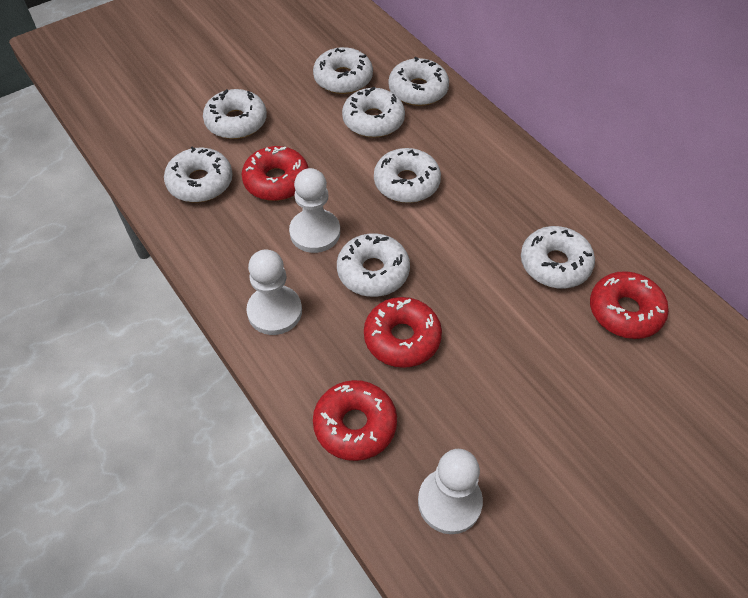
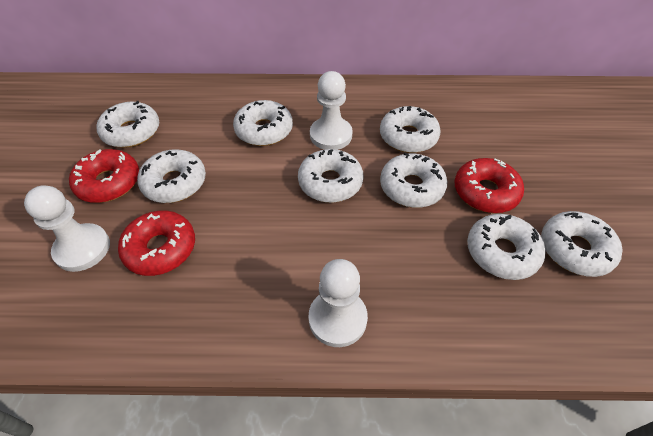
red donut: 4 -> 3

